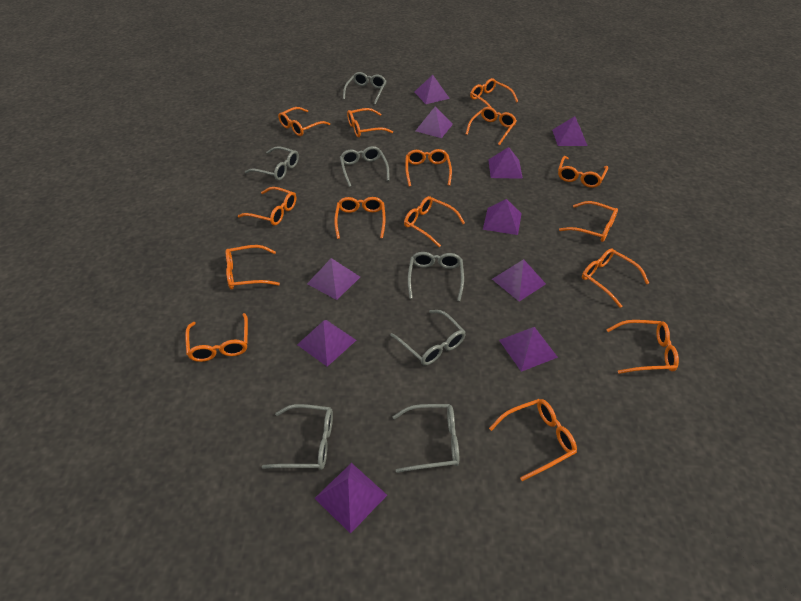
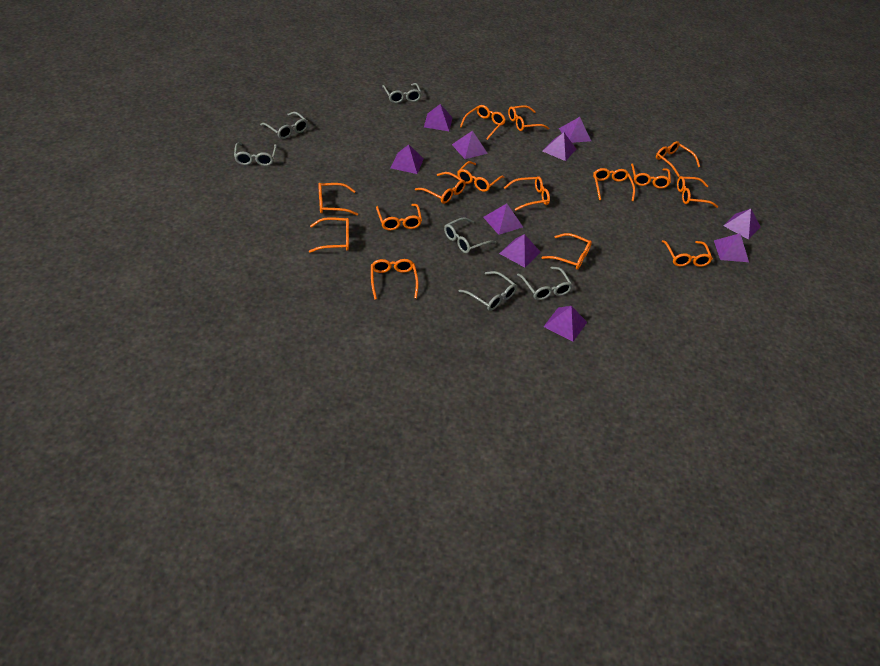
grey glasses: 7 -> 6

